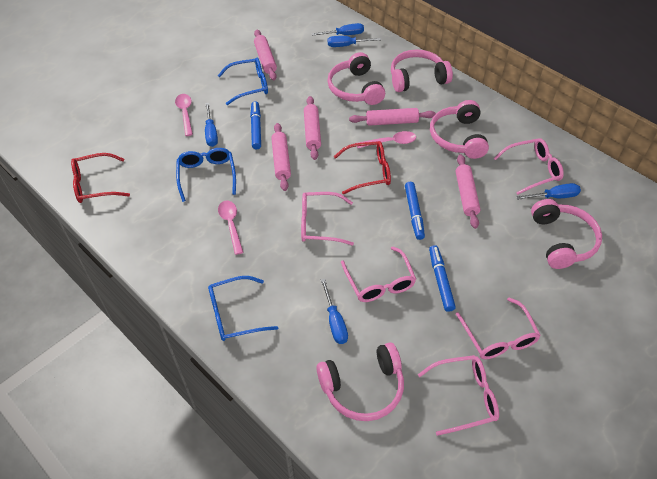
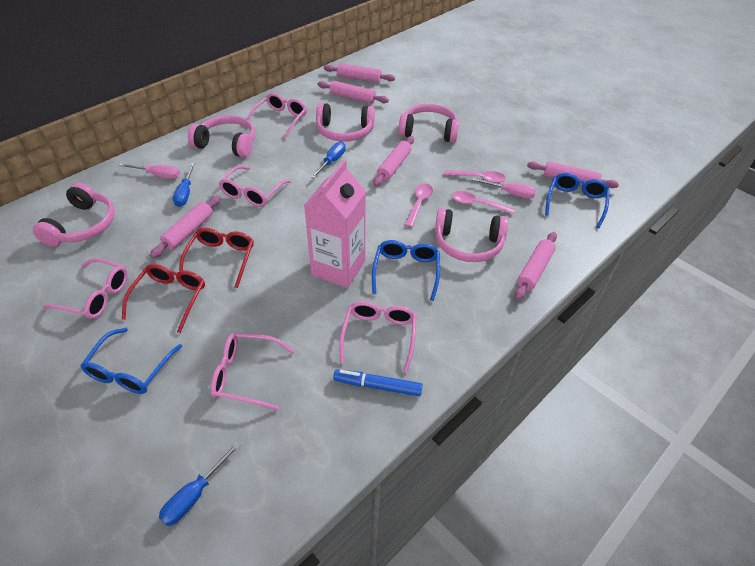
blue marker: 3 -> 1
blue screwdriver: 5 -> 3
pink carton: 0 -> 1
pink rolling pin: 5 -> 6
pink screwdriver: 0 -> 2

